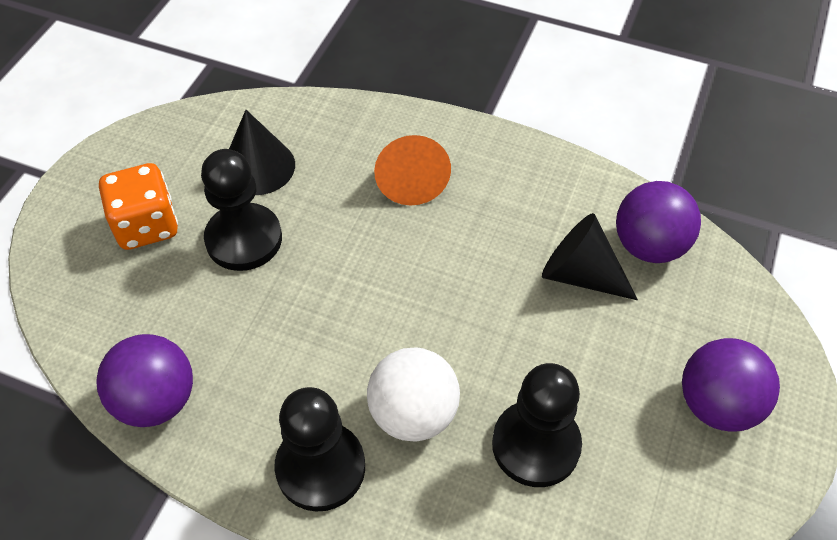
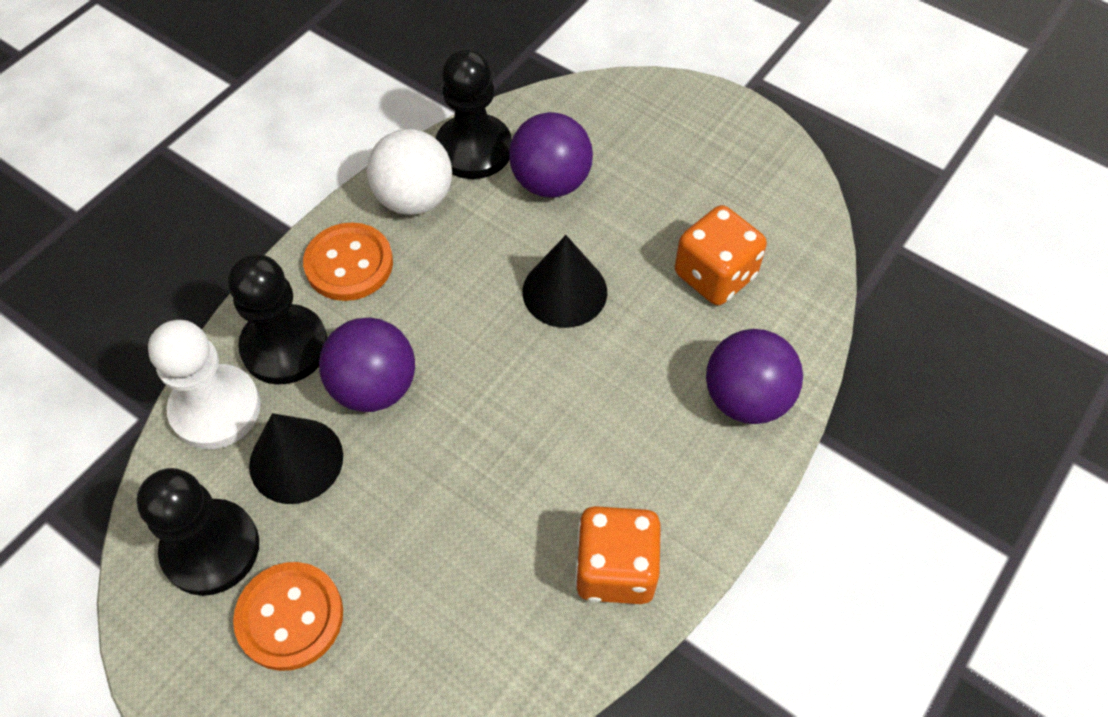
orange button: 0 -> 2
orange cone: 1 -> 0
orange dice: 1 -> 2
white pawn: 0 -> 1

